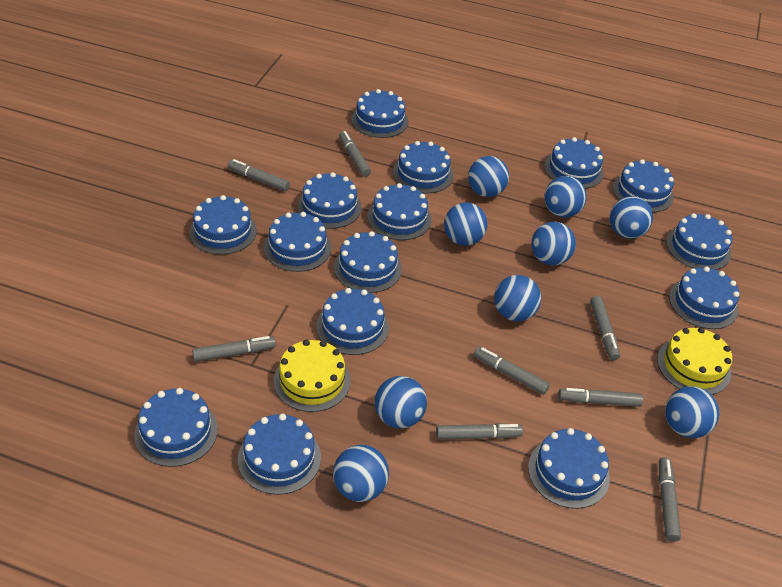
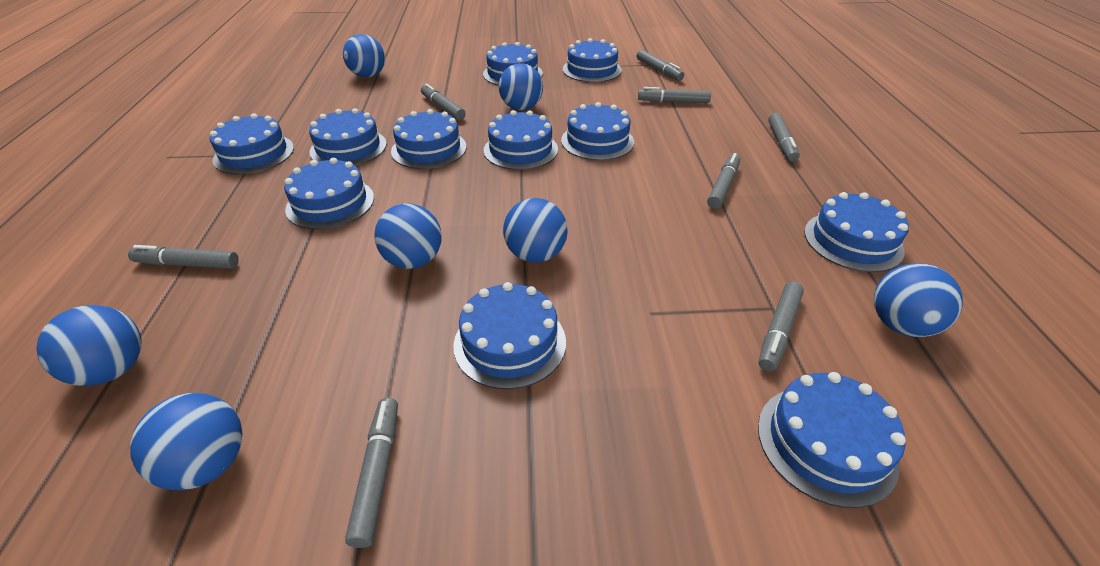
blue ball: 9 -> 7
blue cake: 15 -> 11
yellow cake: 2 -> 0

